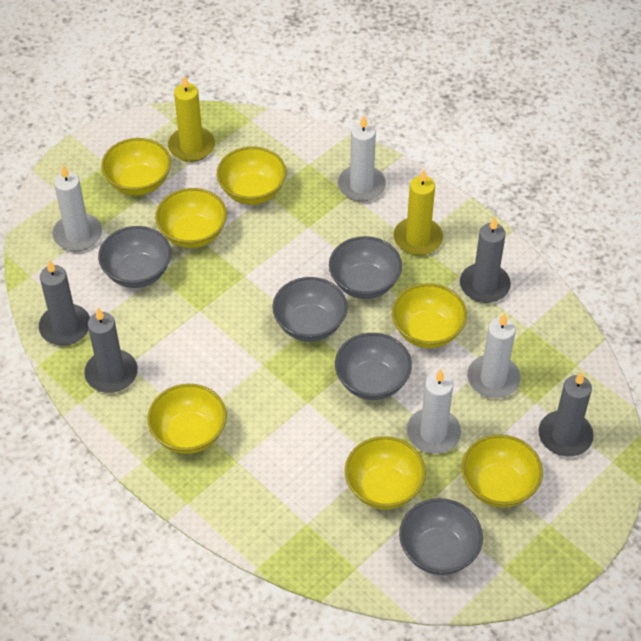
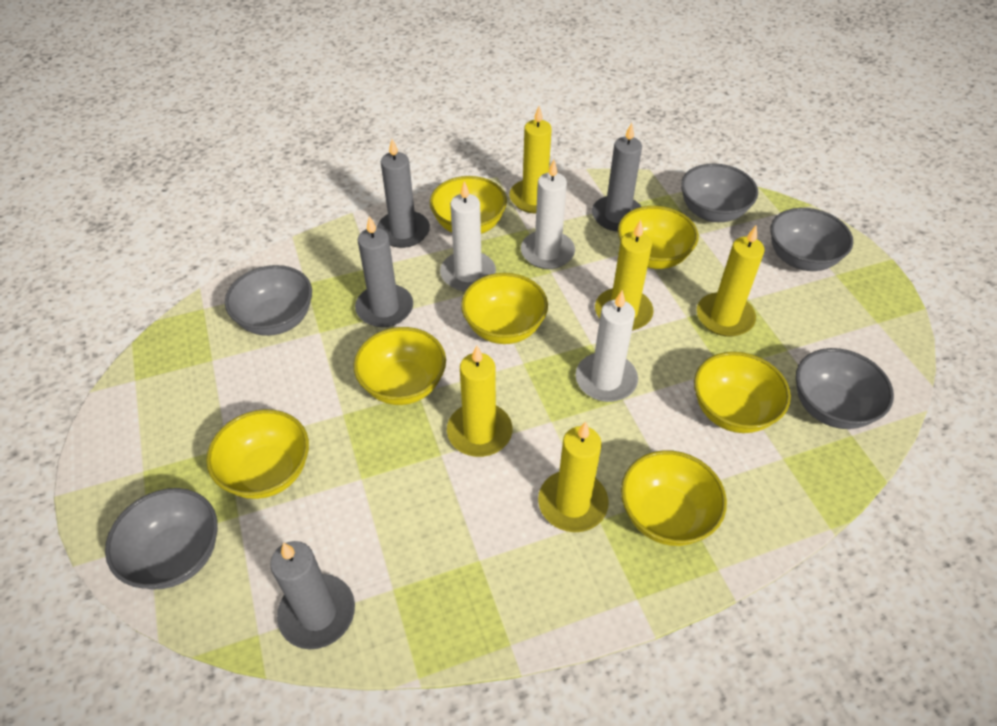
white candle: 4 -> 3
yellow candle: 2 -> 5

